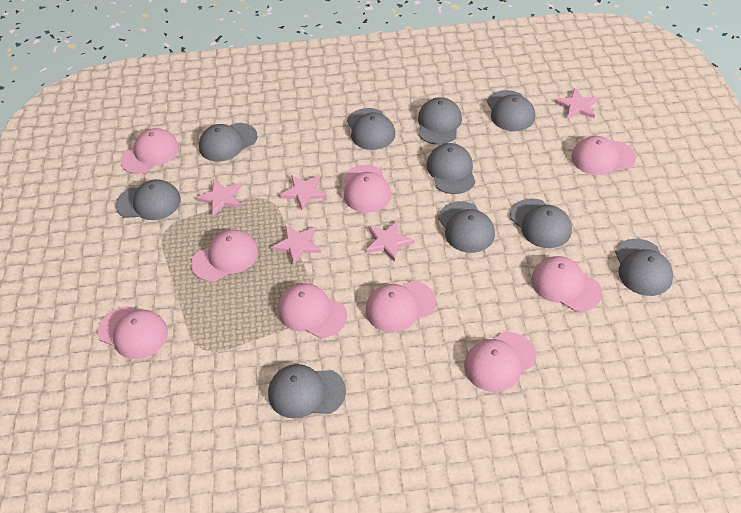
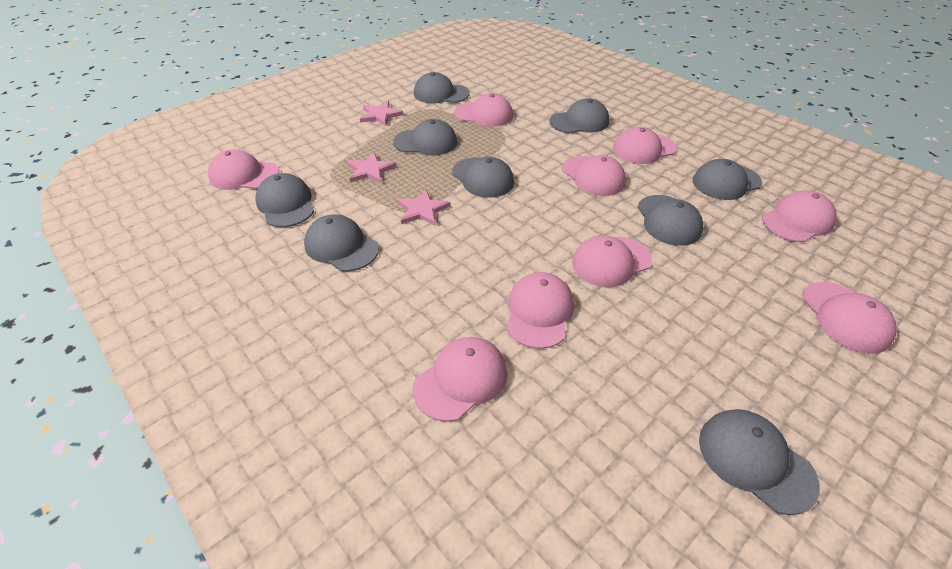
grey cap: 10 -> 9
pink star: 5 -> 3

